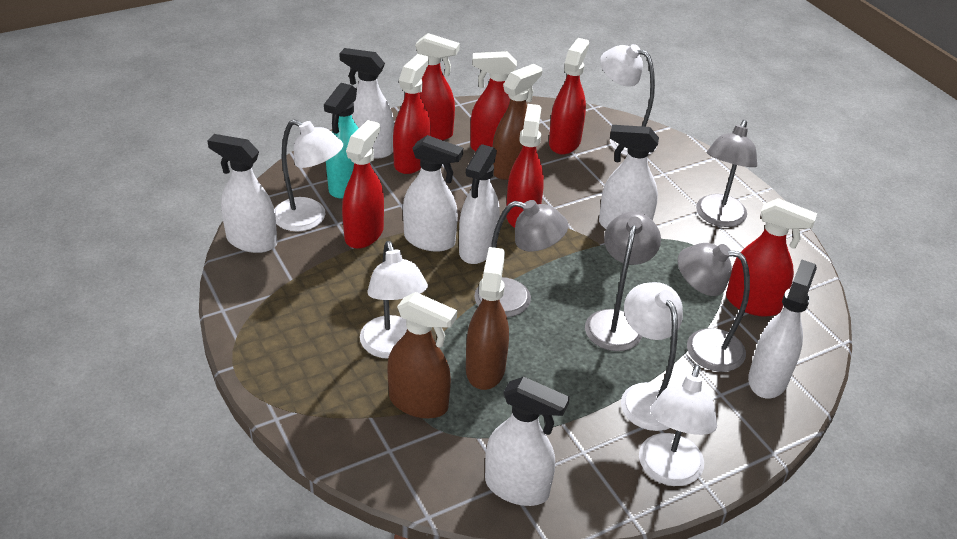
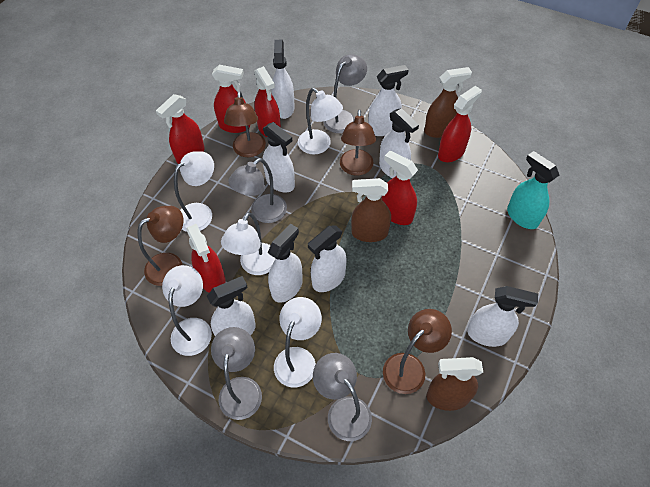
brown lamp: 0 -> 4
red spray bottle: 7 -> 6
white spray bottle: 7 -> 8

